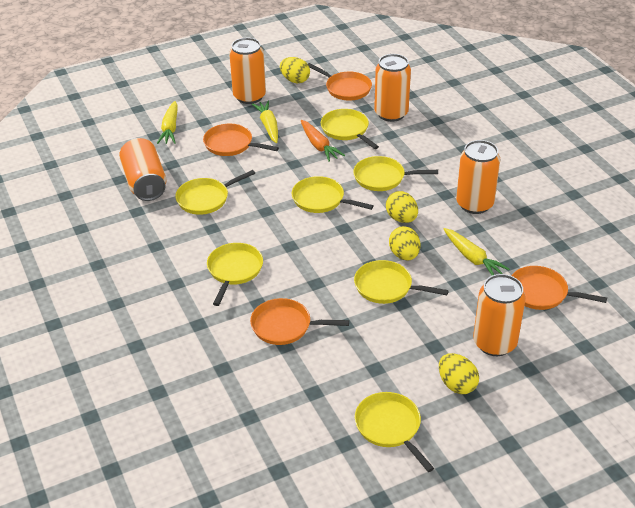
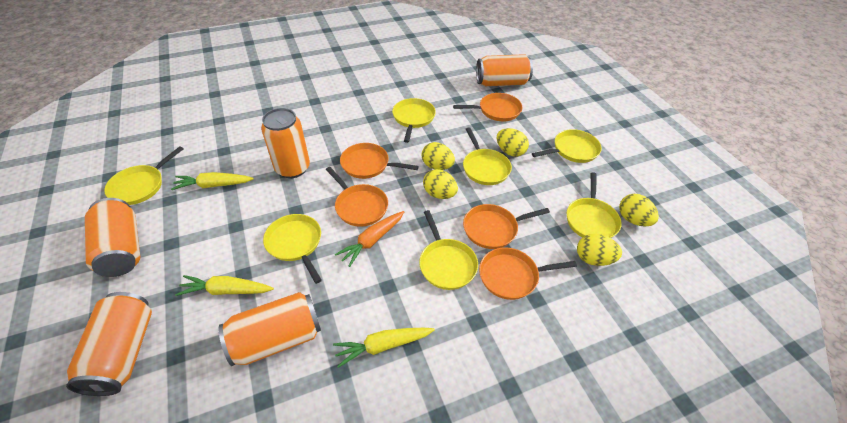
orange pan: 4 -> 5
yellow egg: 4 -> 5

